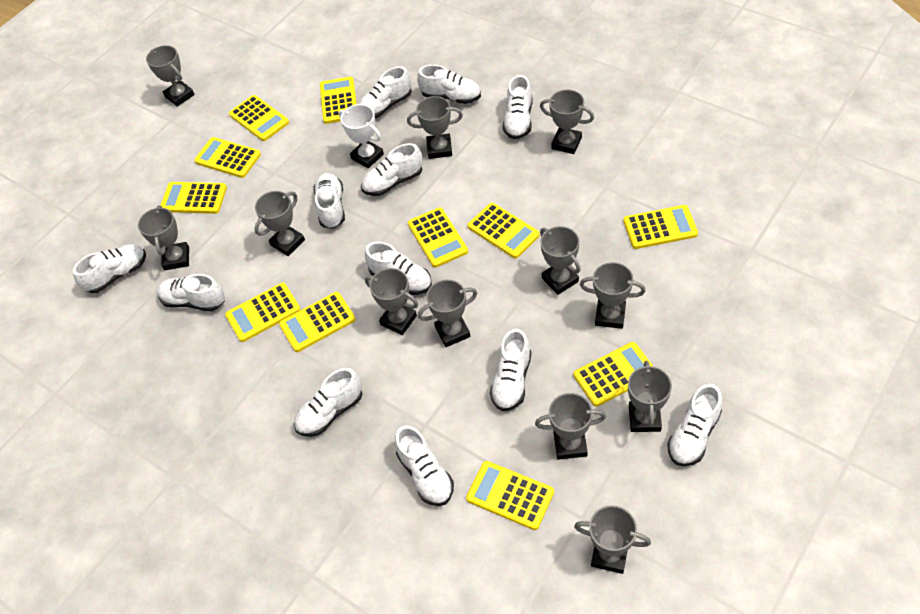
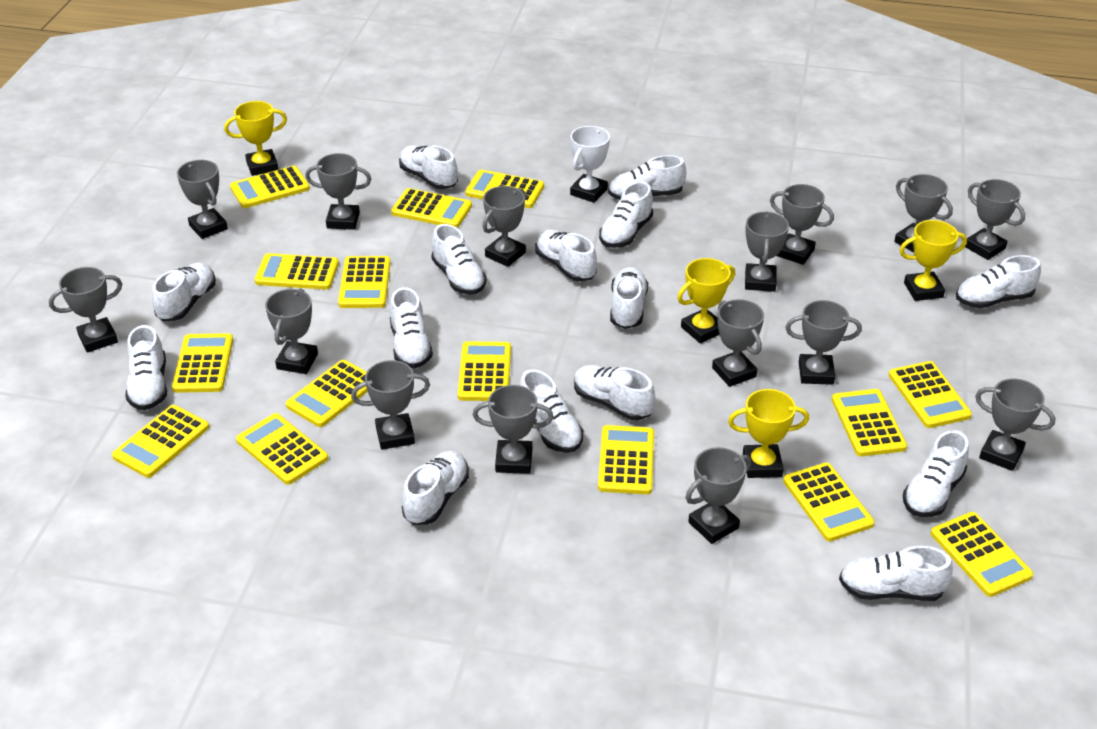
grey trophy: 12 -> 15
white shoe: 12 -> 15
yellow calculator: 11 -> 15
yellow trophy: 0 -> 4

